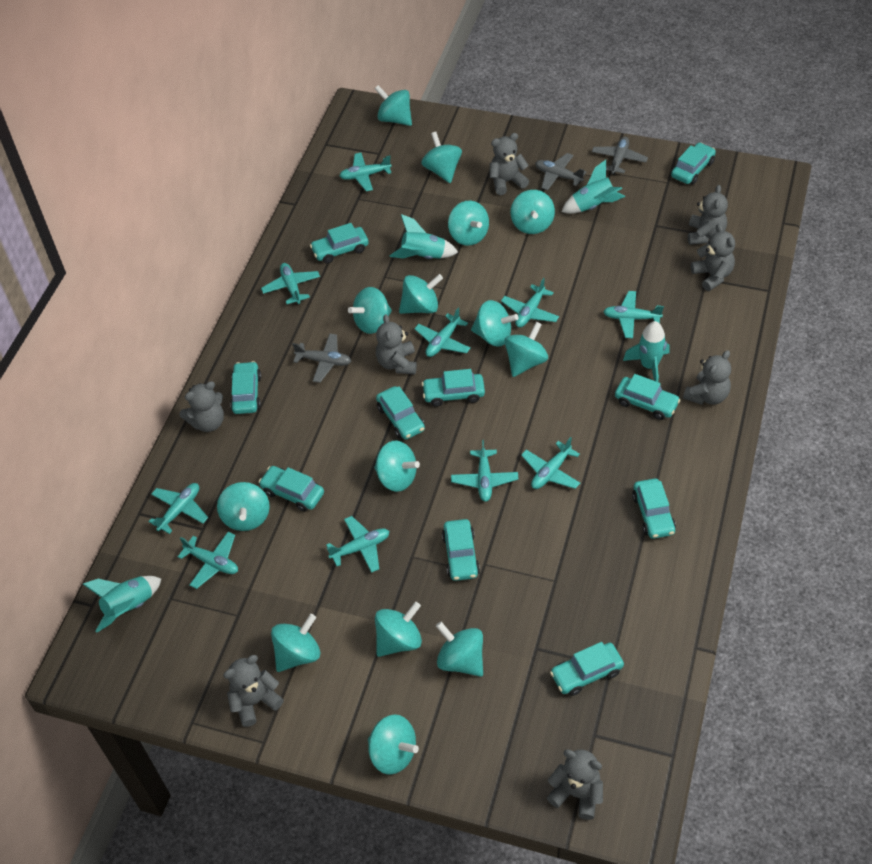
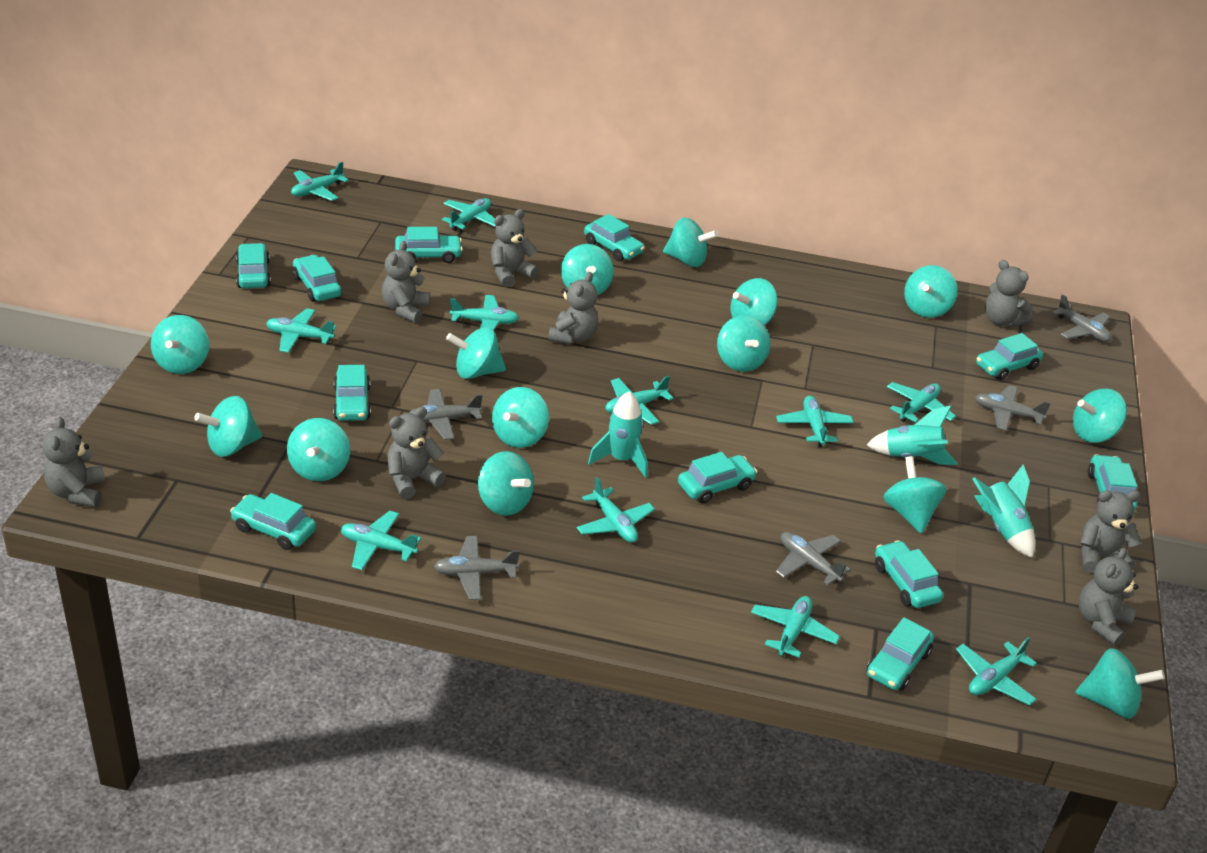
grey plane: 3 -> 5
turquoise car: 10 -> 11
turquoise plane: 10 -> 11
turquoise rocket: 4 -> 3

